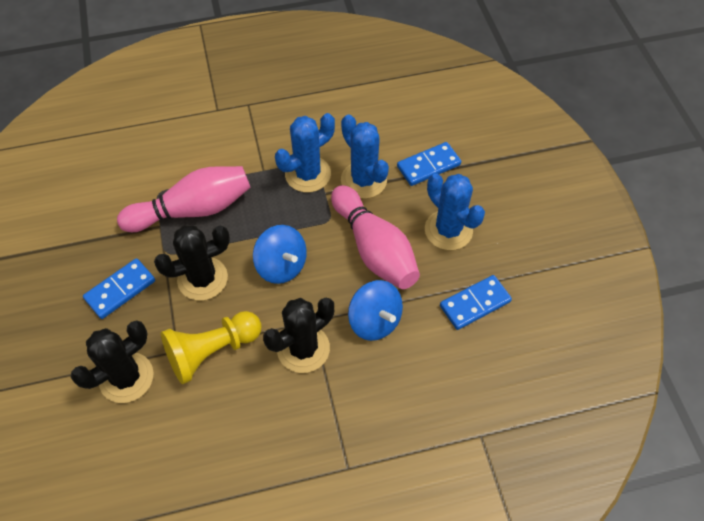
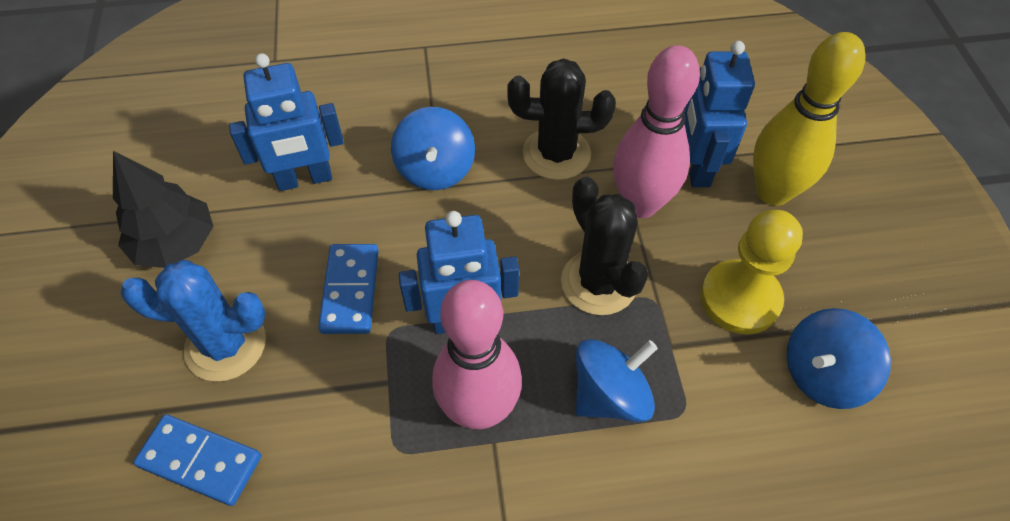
black cactus: 3 -> 2
black tree: 0 -> 1
blue cactus: 3 -> 1
blue domino: 3 -> 2
blue robot: 0 -> 3
blue spinning top: 2 -> 3
yellow bowling pin: 0 -> 1

